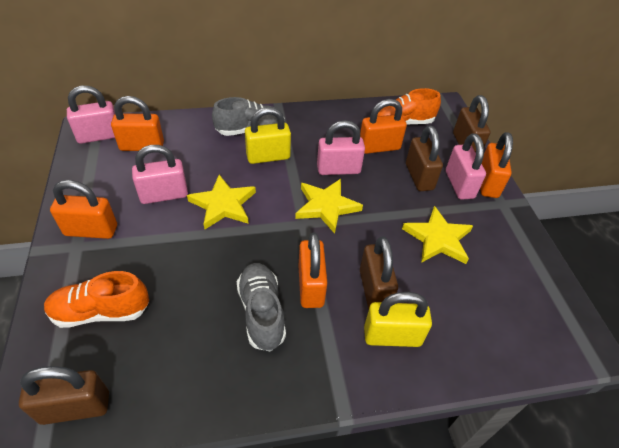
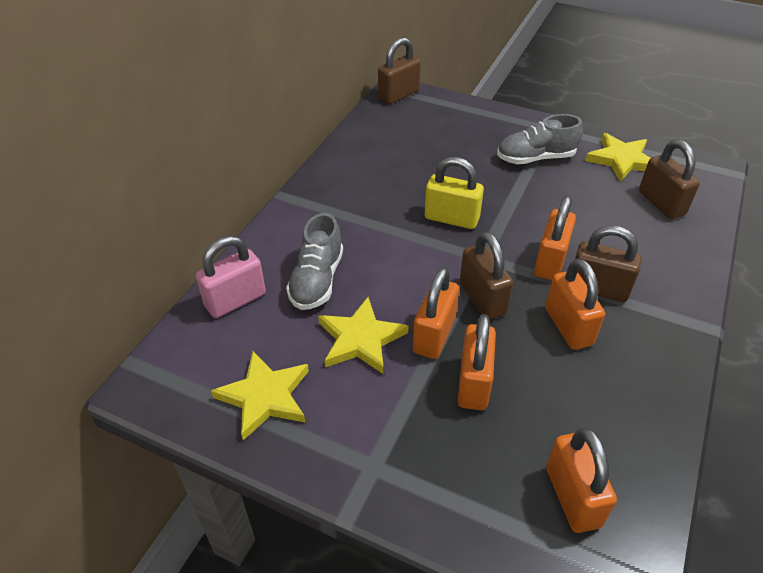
orange shoe: 2 -> 0
pink padlock: 4 -> 1
yellow padlock: 2 -> 1

